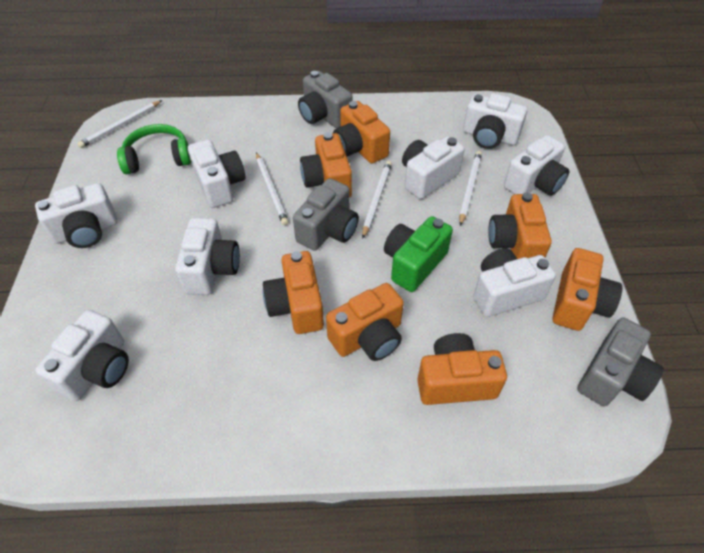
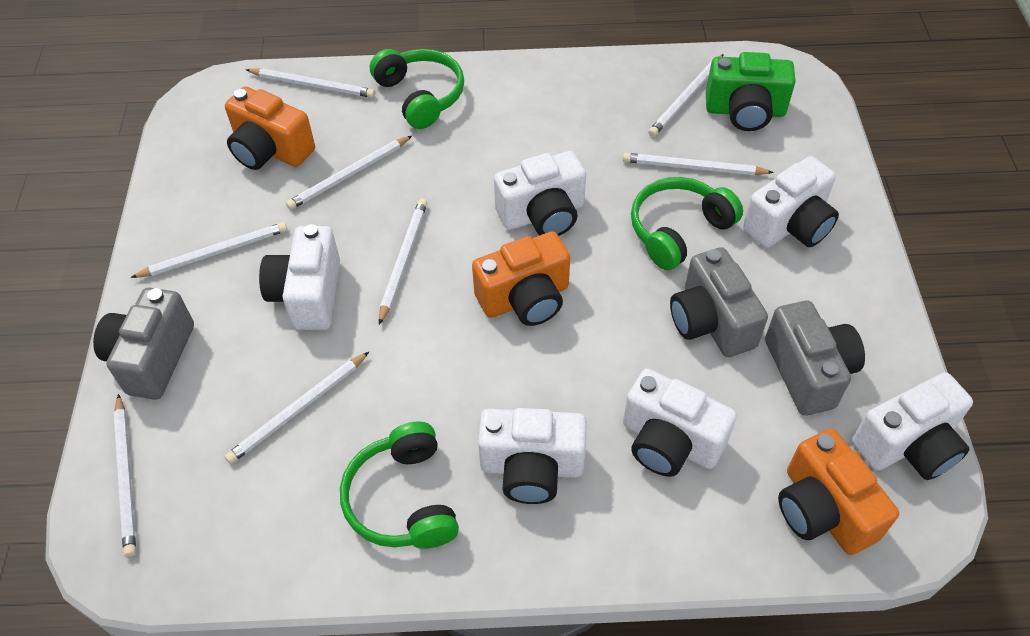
green headphones: 1 -> 3
orange camera: 7 -> 3
white camera: 8 -> 6
white pencil: 4 -> 8

